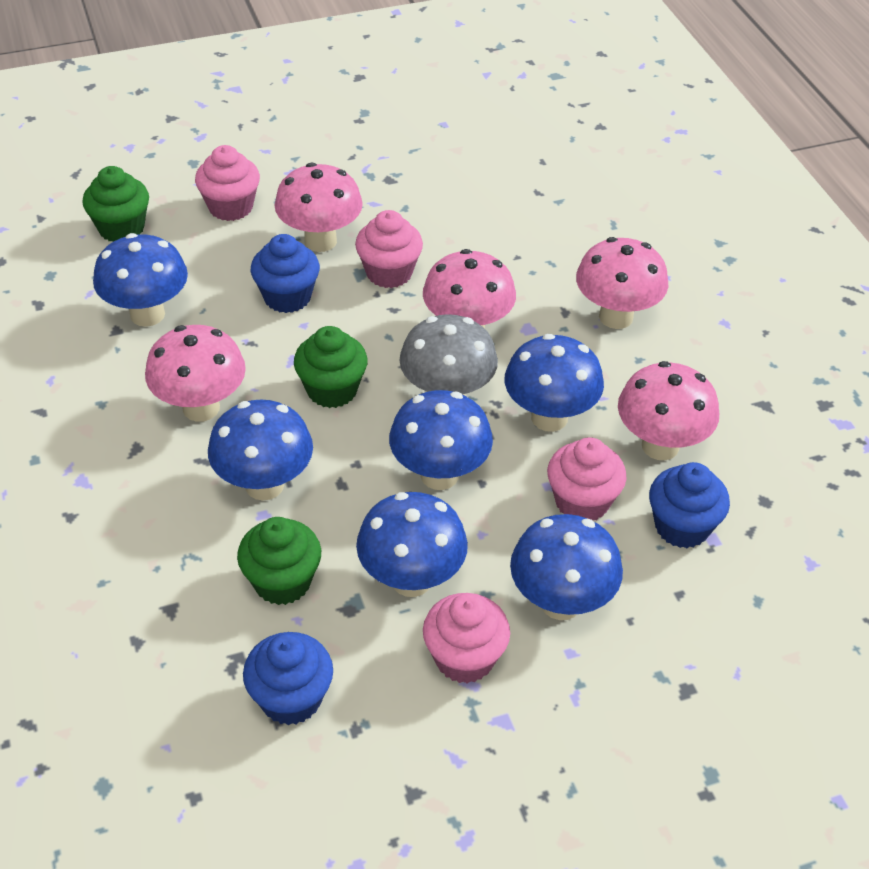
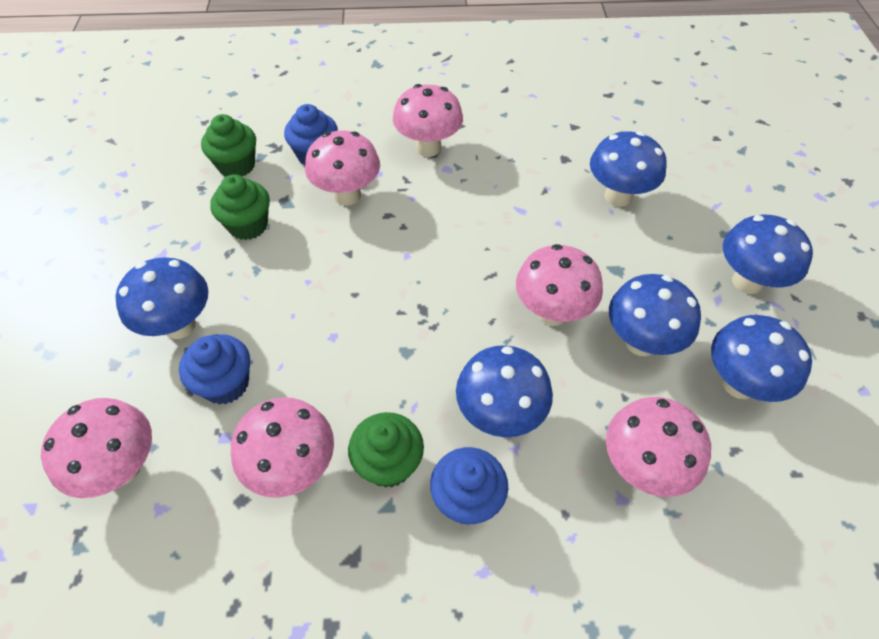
grey mushroom: 1 -> 0
pink cupcake: 4 -> 0
pink mushroom: 5 -> 6

